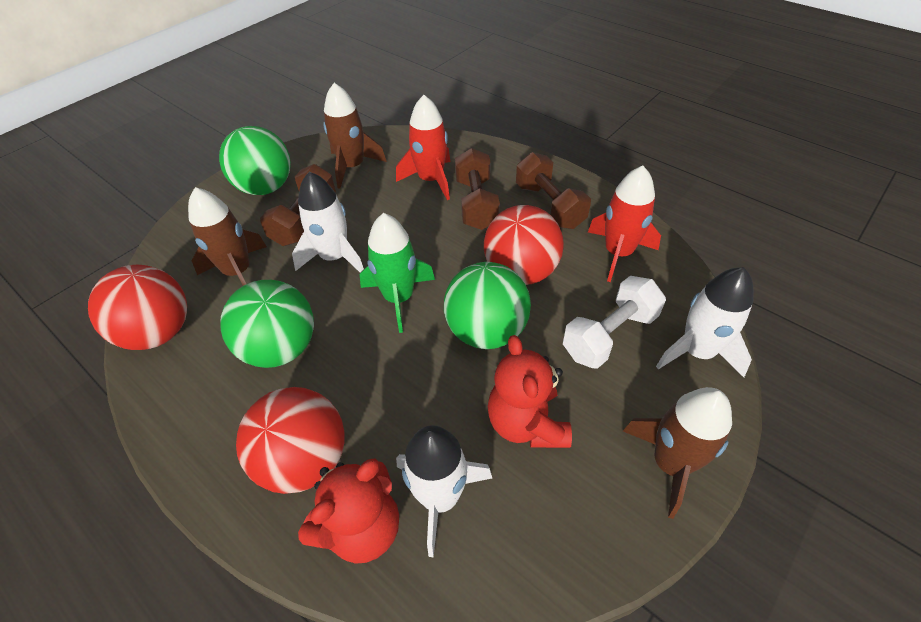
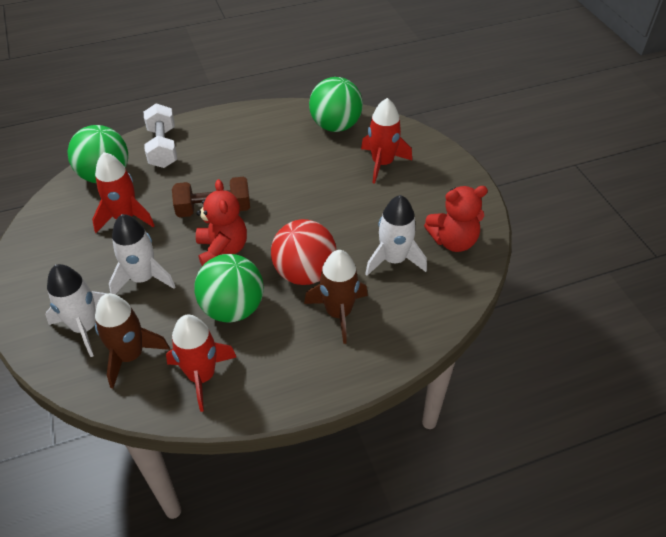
brown dumbbell: 3 -> 1
brown rocket: 3 -> 2
green rocket: 1 -> 0
red ball: 3 -> 1
red rocket: 2 -> 3

